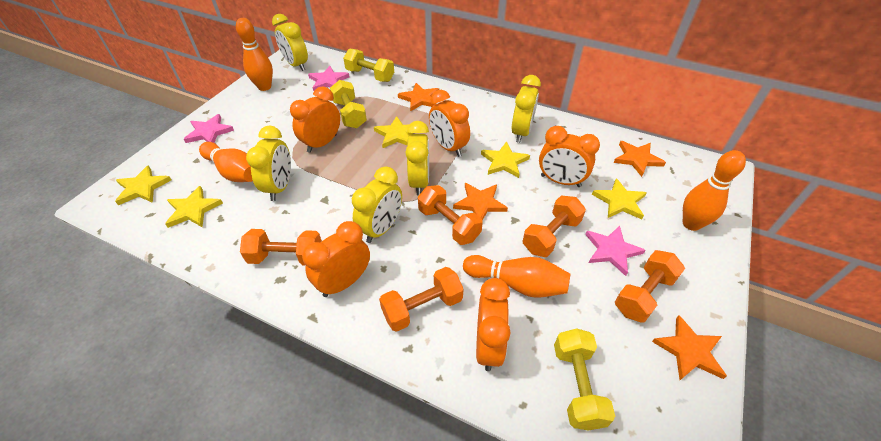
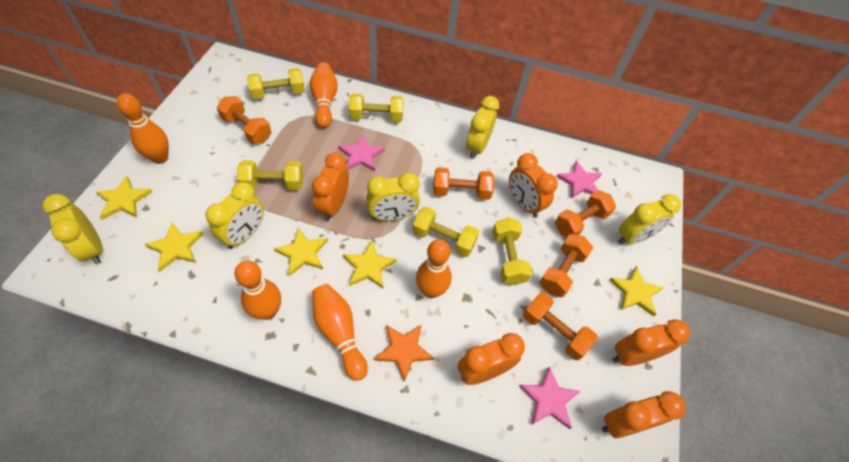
orange bowling pin: 4 -> 5
orange star: 4 -> 1
yellow dumbbell: 3 -> 5

